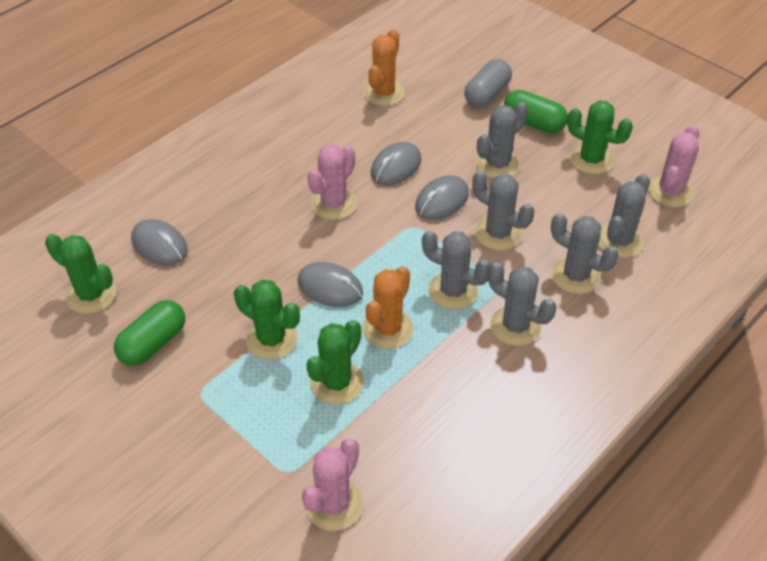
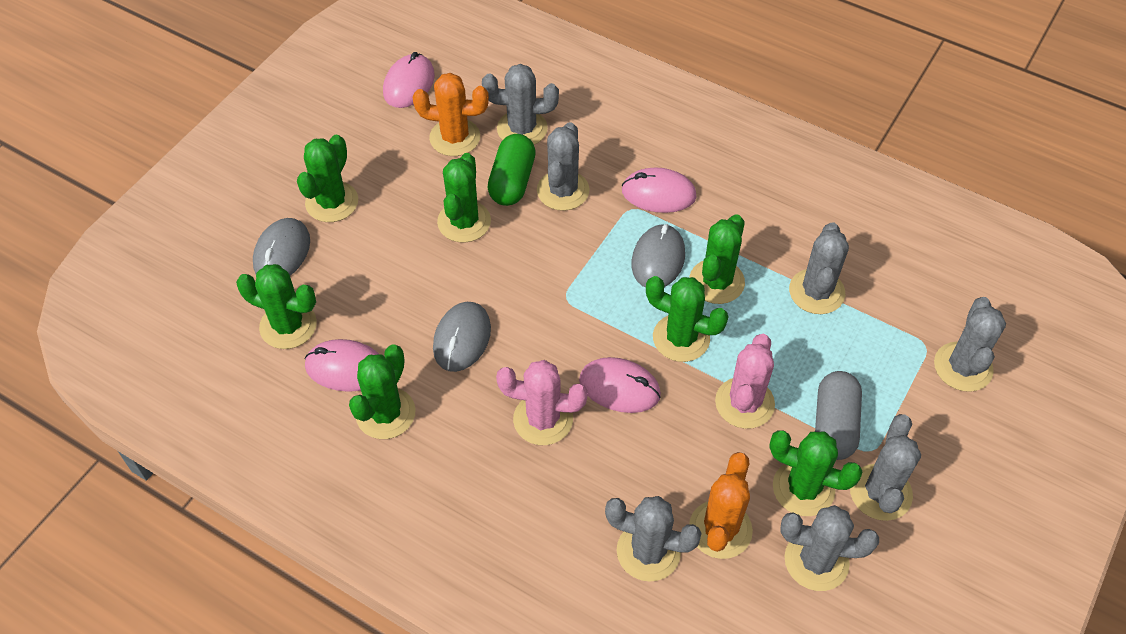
green cactus: 4 -> 7
green capsule: 2 -> 1
grey cactus: 6 -> 7
grey mouse: 4 -> 3
pink cactus: 3 -> 2
pink mouse: 0 -> 4

